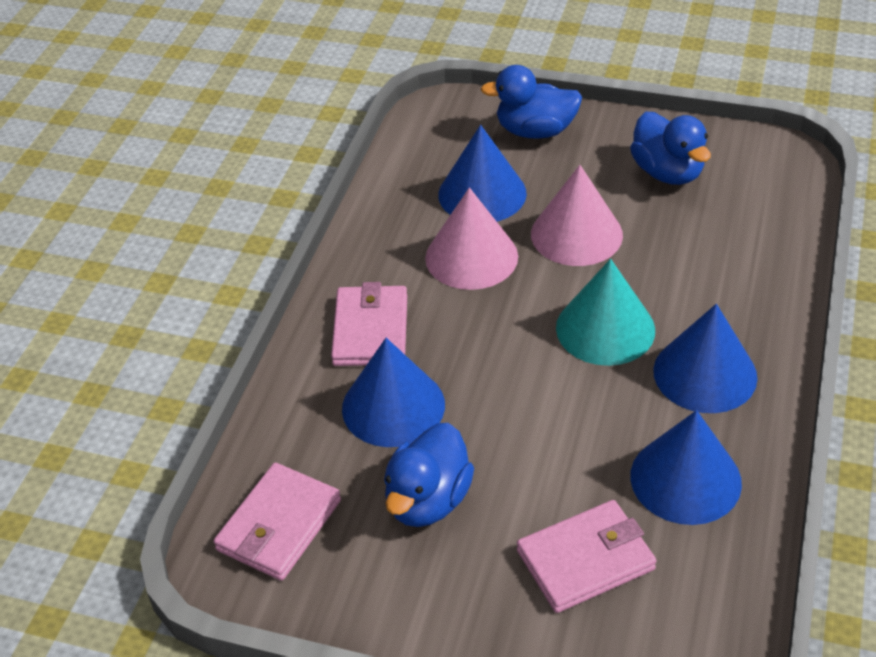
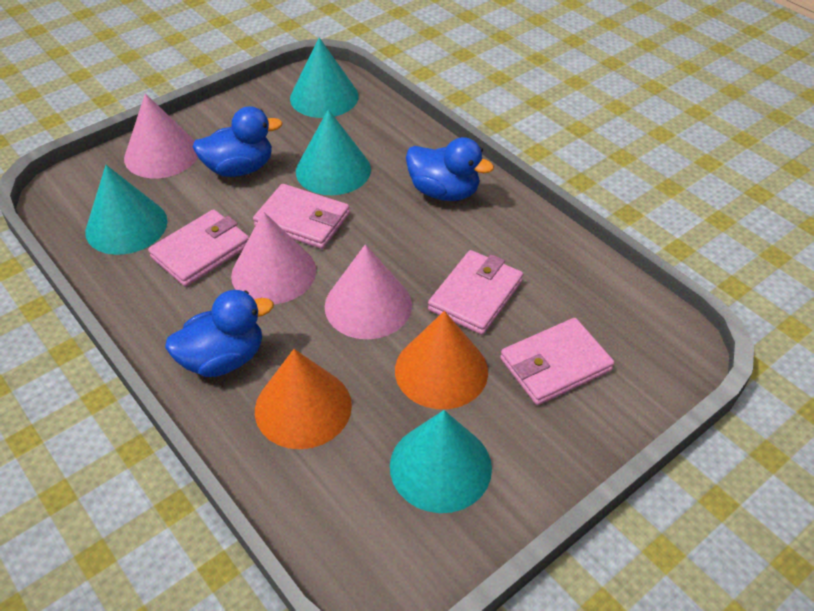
blue cone: 4 -> 0
orange cone: 0 -> 2
pink cone: 2 -> 3
pink wallet: 3 -> 4
turquoise cone: 1 -> 4

